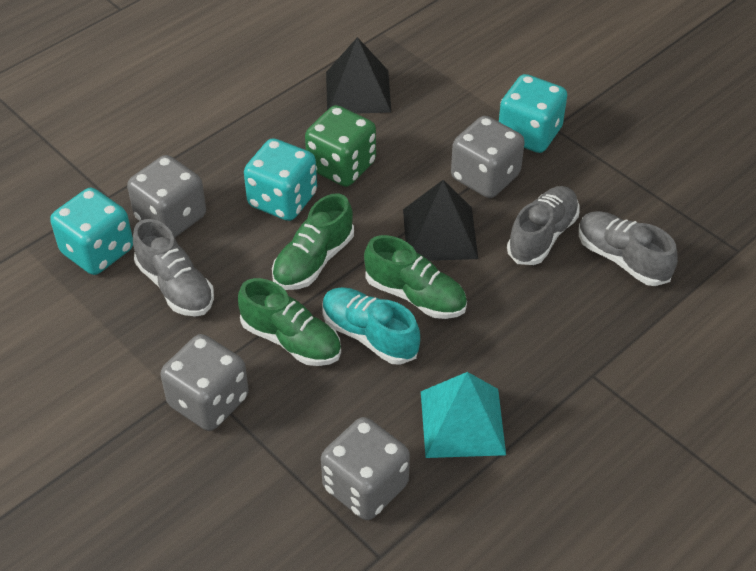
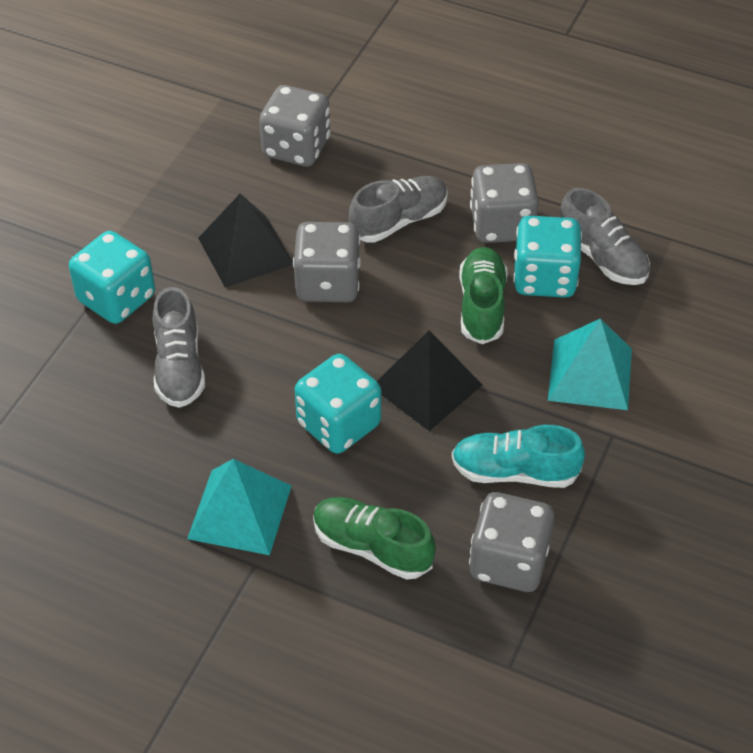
green dice: 1 -> 0
green shoe: 3 -> 2
turquoise pyramid: 1 -> 2

